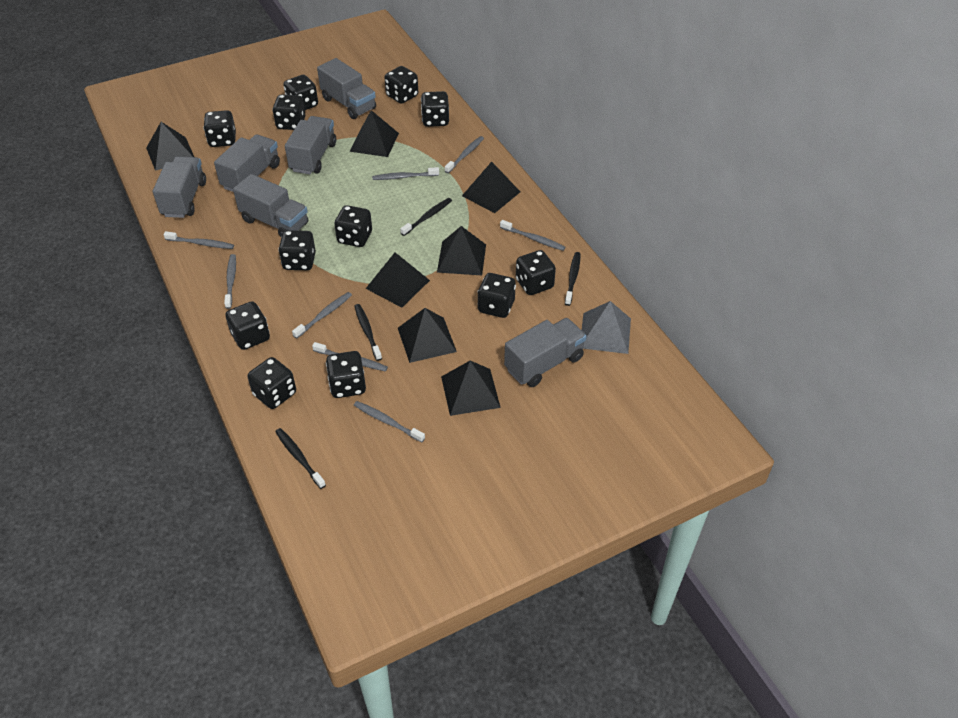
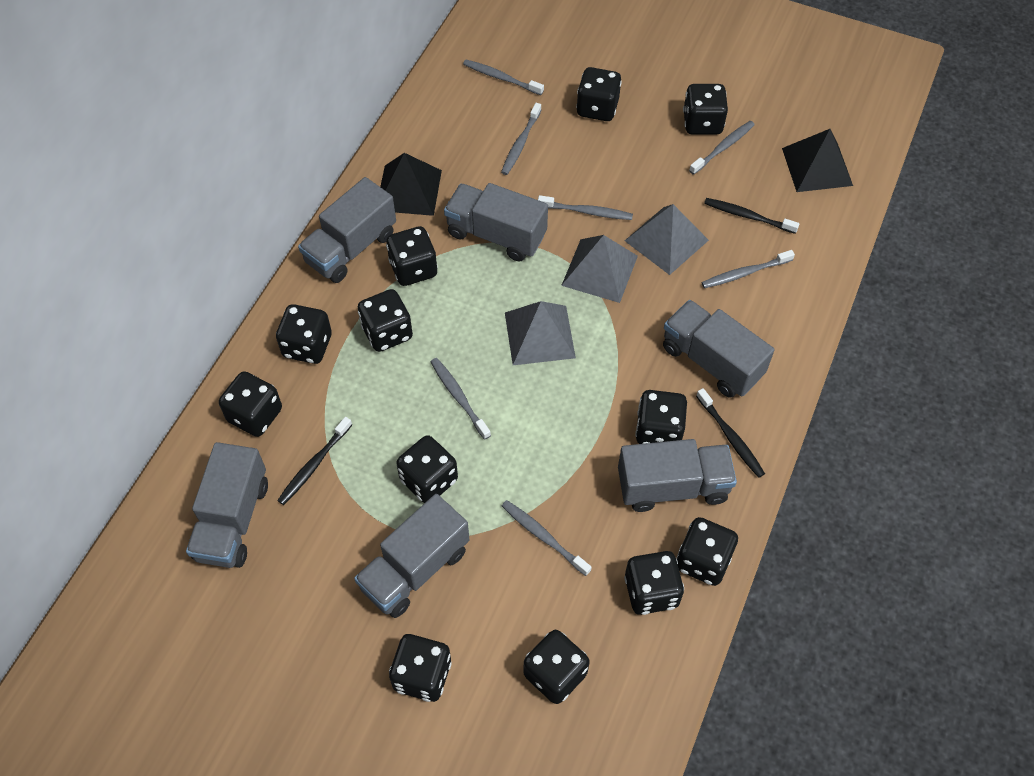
black pyramid: 7 -> 2
black toothbrush: 4 -> 3
grey pyramid: 1 -> 3
grey toothbrush: 8 -> 7

